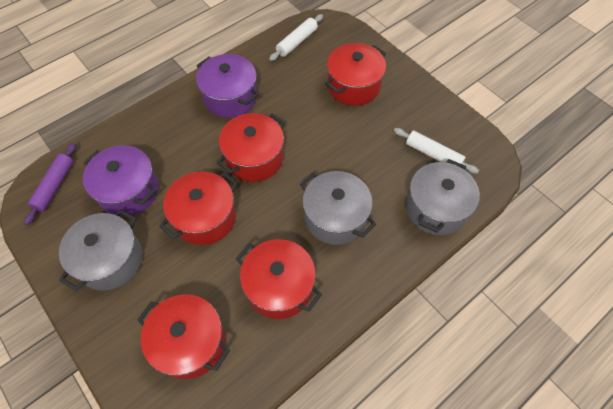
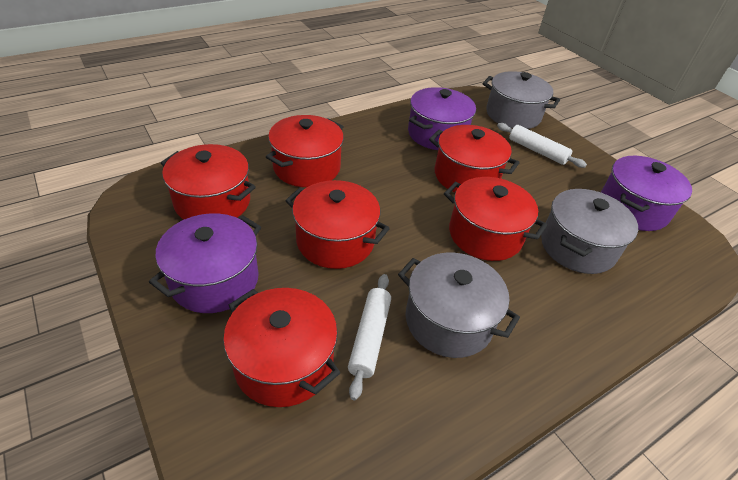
purple pot: 2 -> 3
purple rolling pin: 1 -> 0
red pot: 5 -> 6

